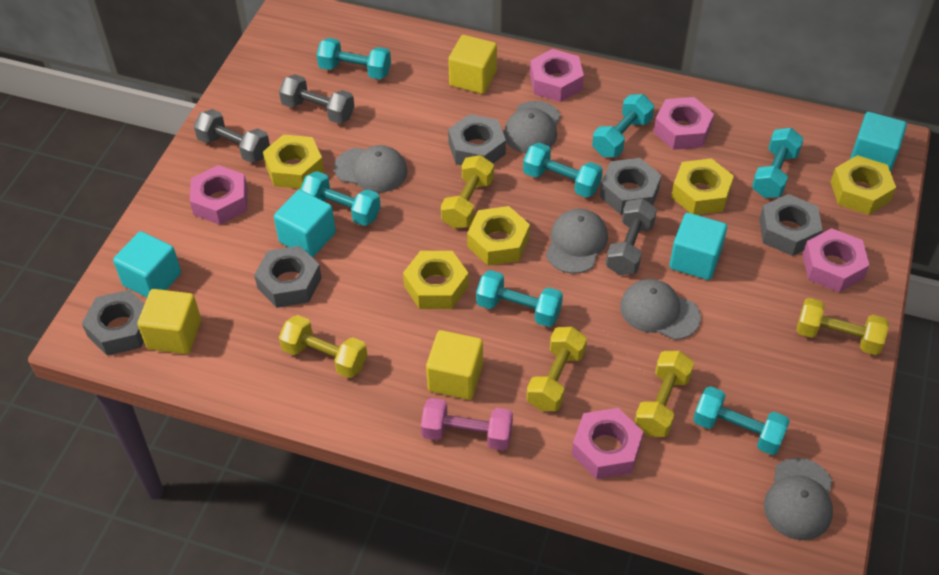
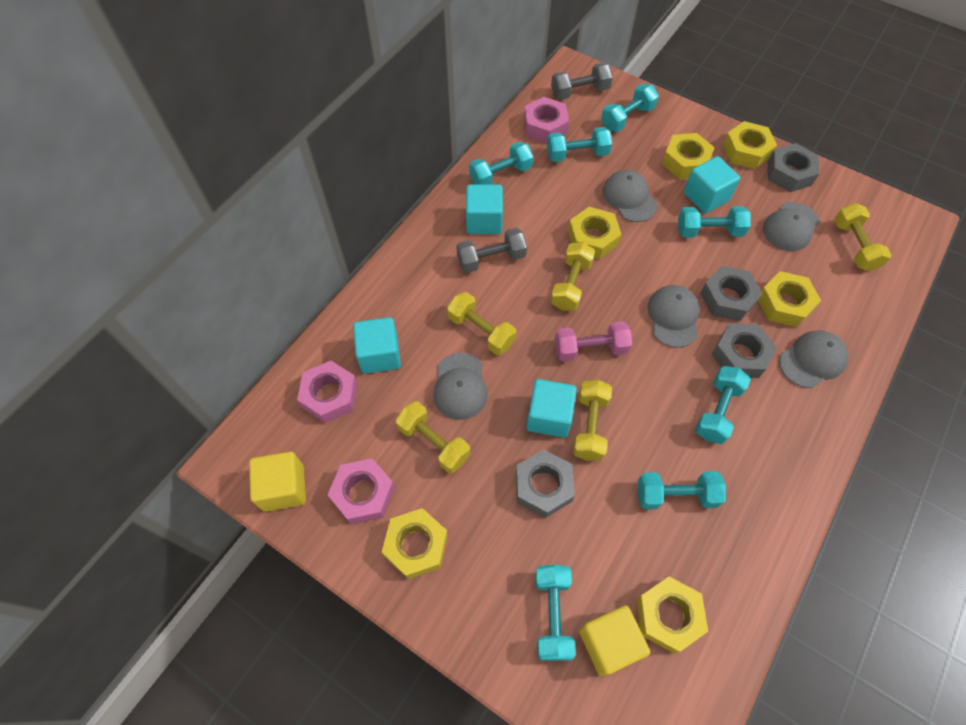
grey dumbbell: 3 -> 2
grey nut: 5 -> 4
pink nut: 5 -> 3
yellow cube: 3 -> 2
yellow nut: 5 -> 6

